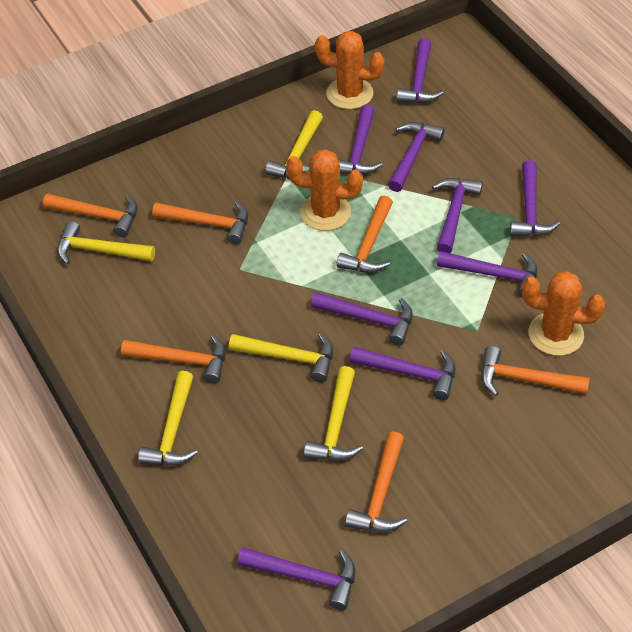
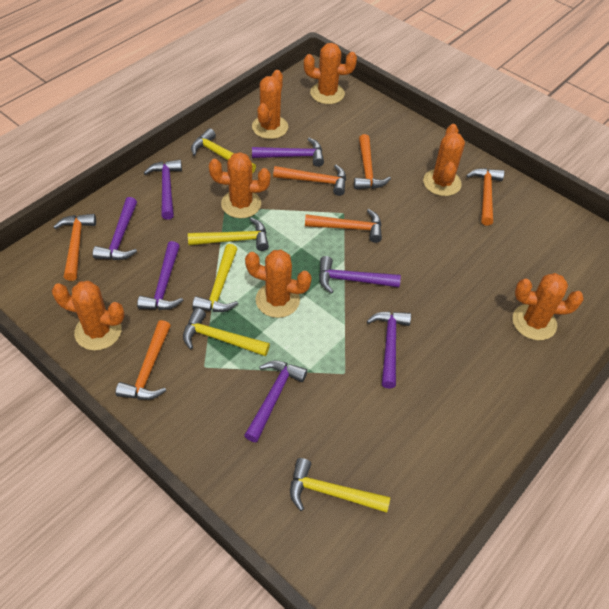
orange cactus: 3 -> 7
purple hammer: 9 -> 7

